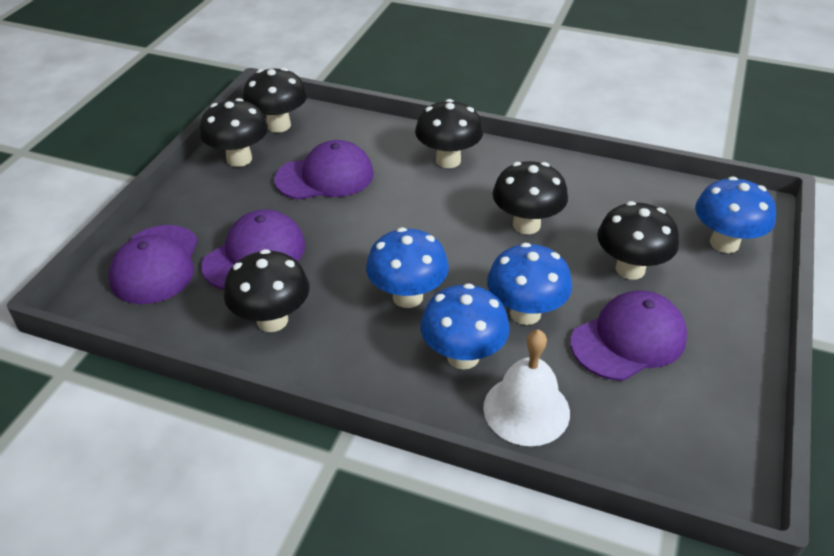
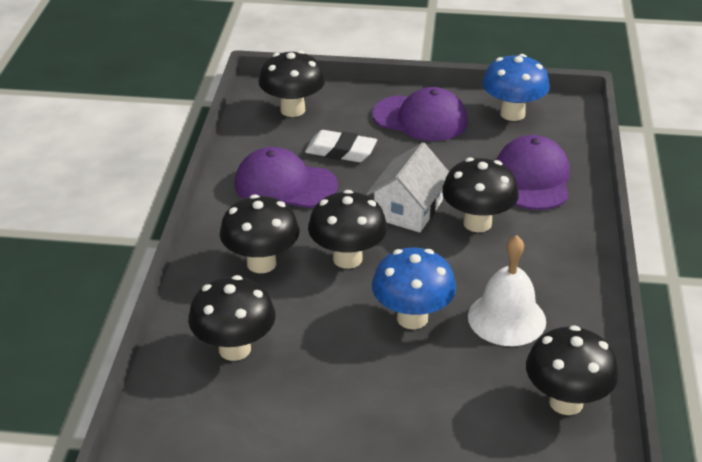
blue mushroom: 4 -> 2
purple cap: 4 -> 3
white eraser: 0 -> 1
white house: 0 -> 1

